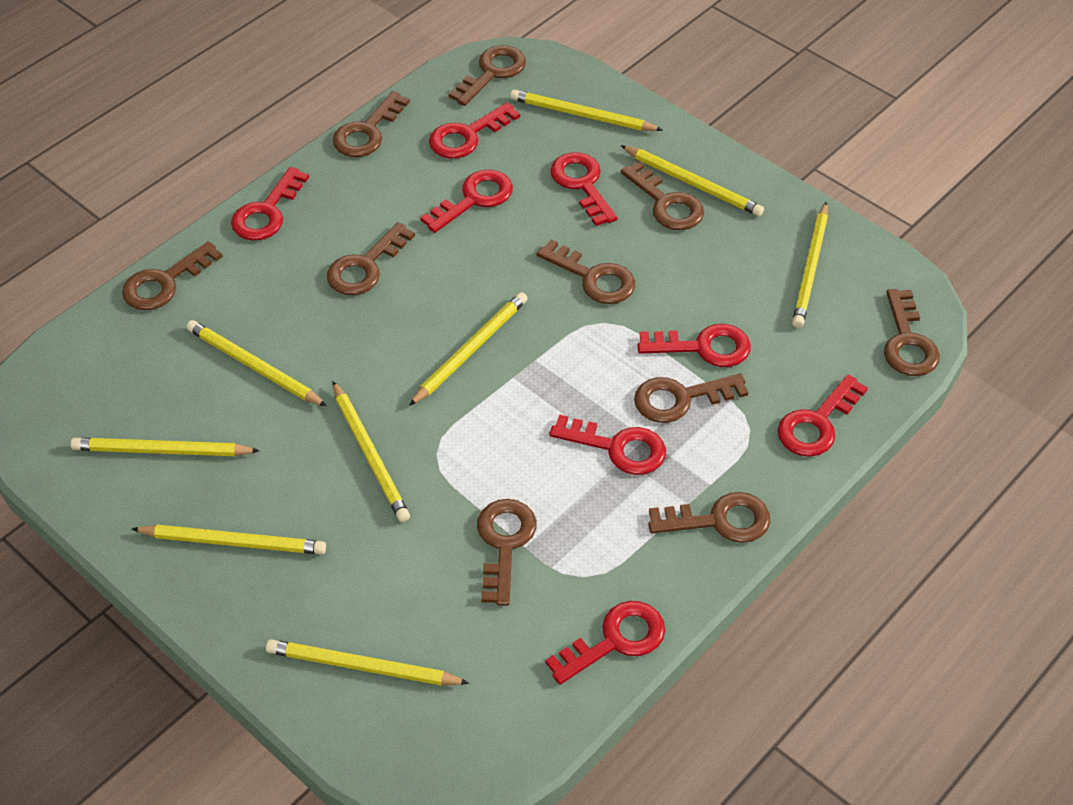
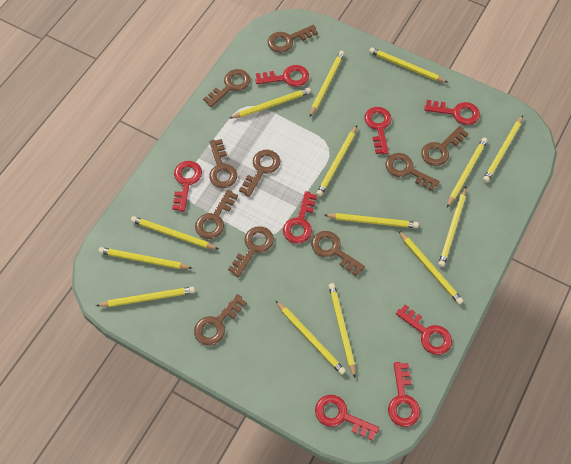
yellow pencil: 9 -> 14

